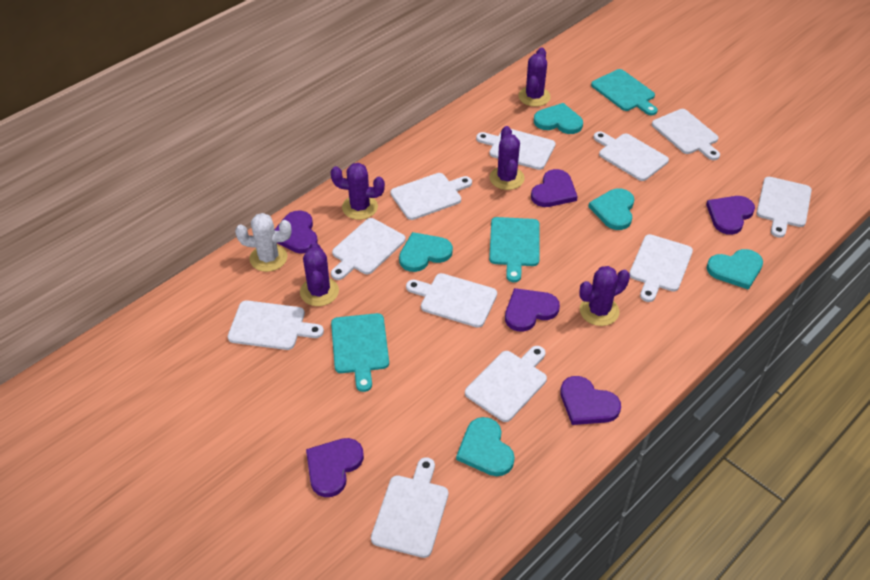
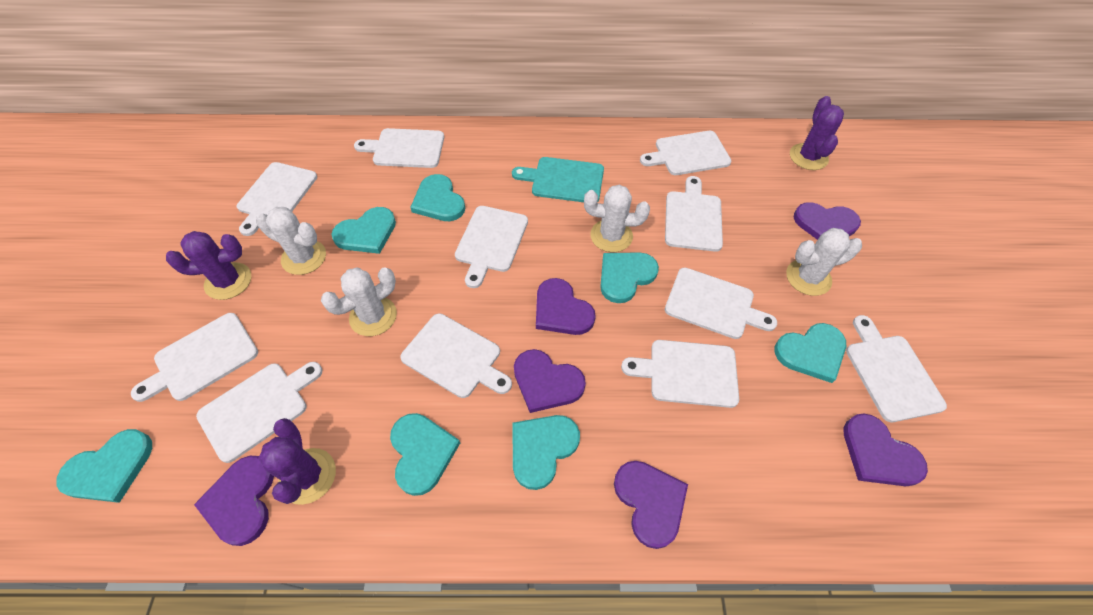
purple cactus: 5 -> 3
turquoise cutting board: 3 -> 1
turquoise heart: 5 -> 7
white cactus: 1 -> 4

